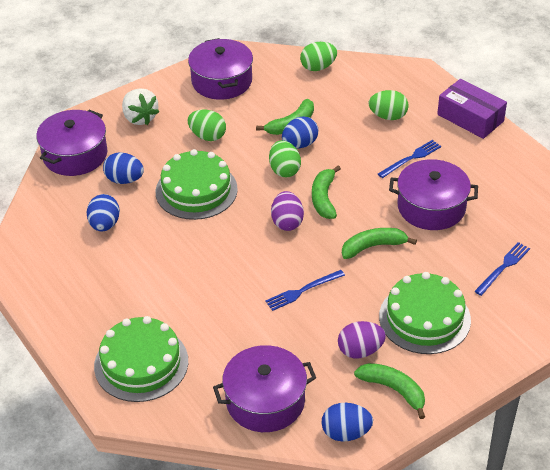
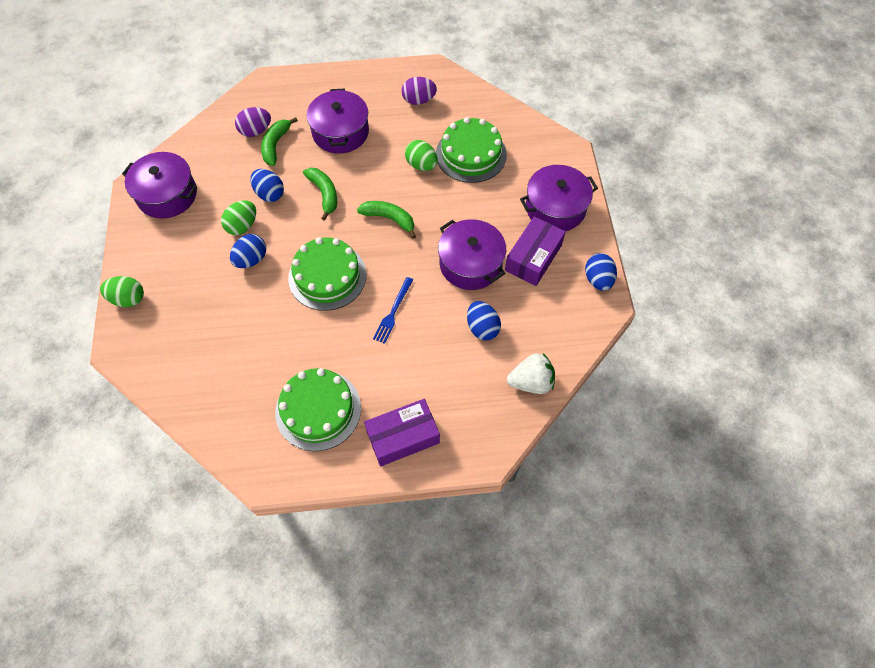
blue fork: 3 -> 1
green banana: 4 -> 3
green egg: 4 -> 3
purple box: 1 -> 2

